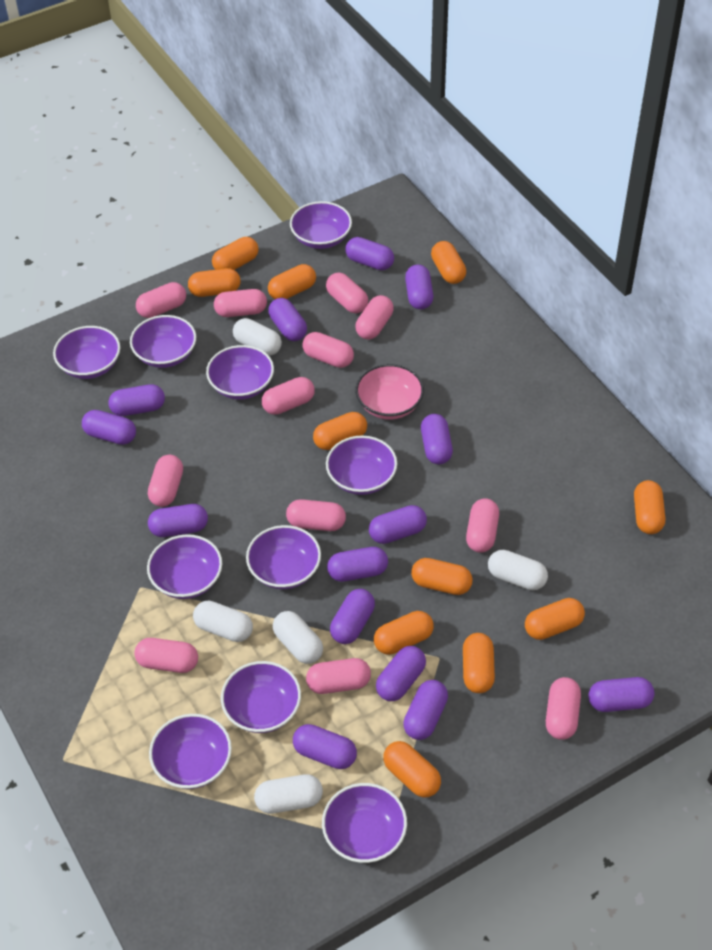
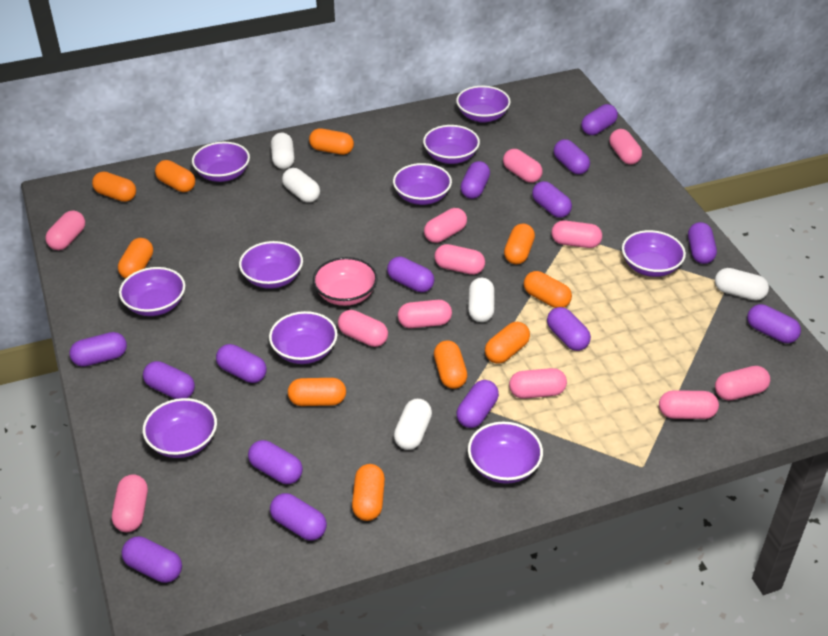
orange capsule: 11 -> 10
purple capsule: 14 -> 15

